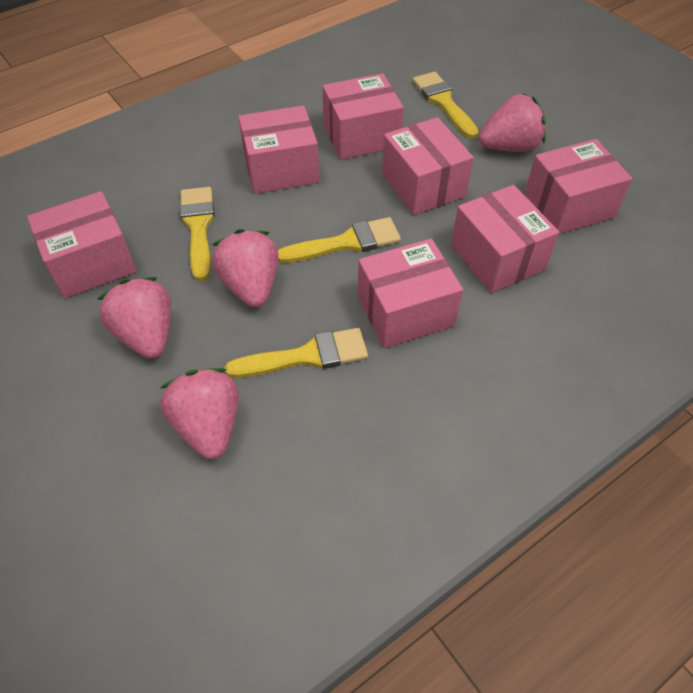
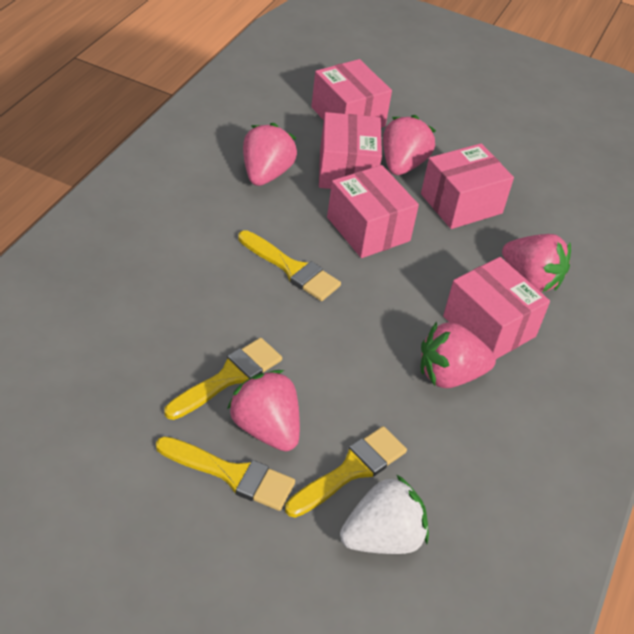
pink box: 7 -> 5
pink strawberry: 4 -> 5
white strawberry: 0 -> 1

